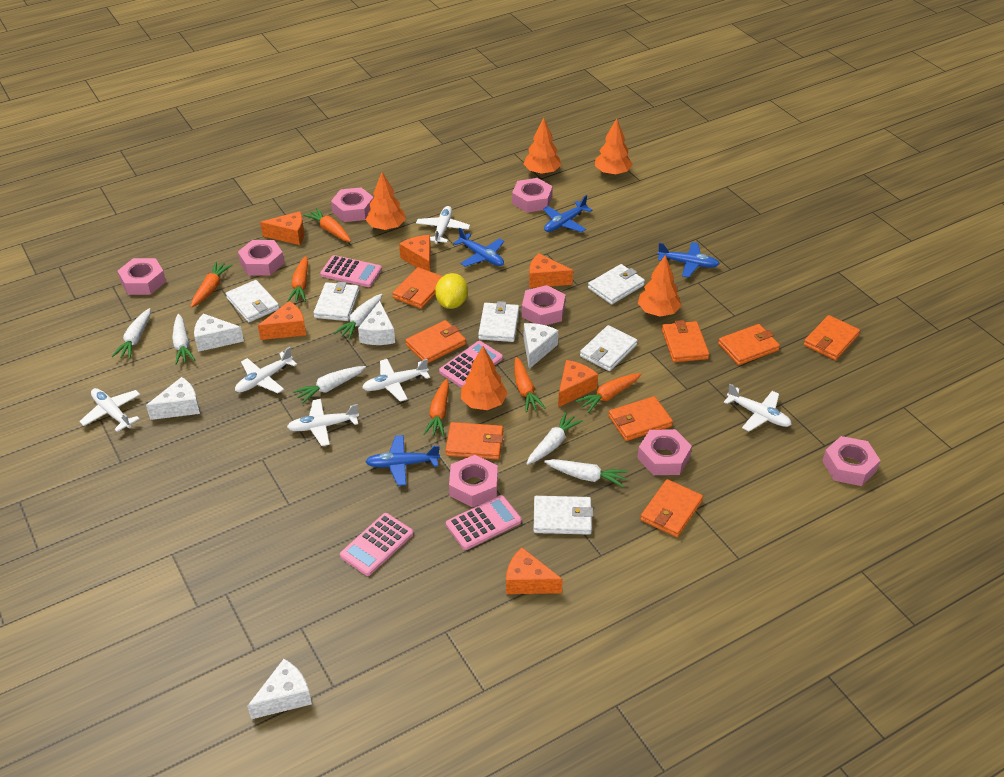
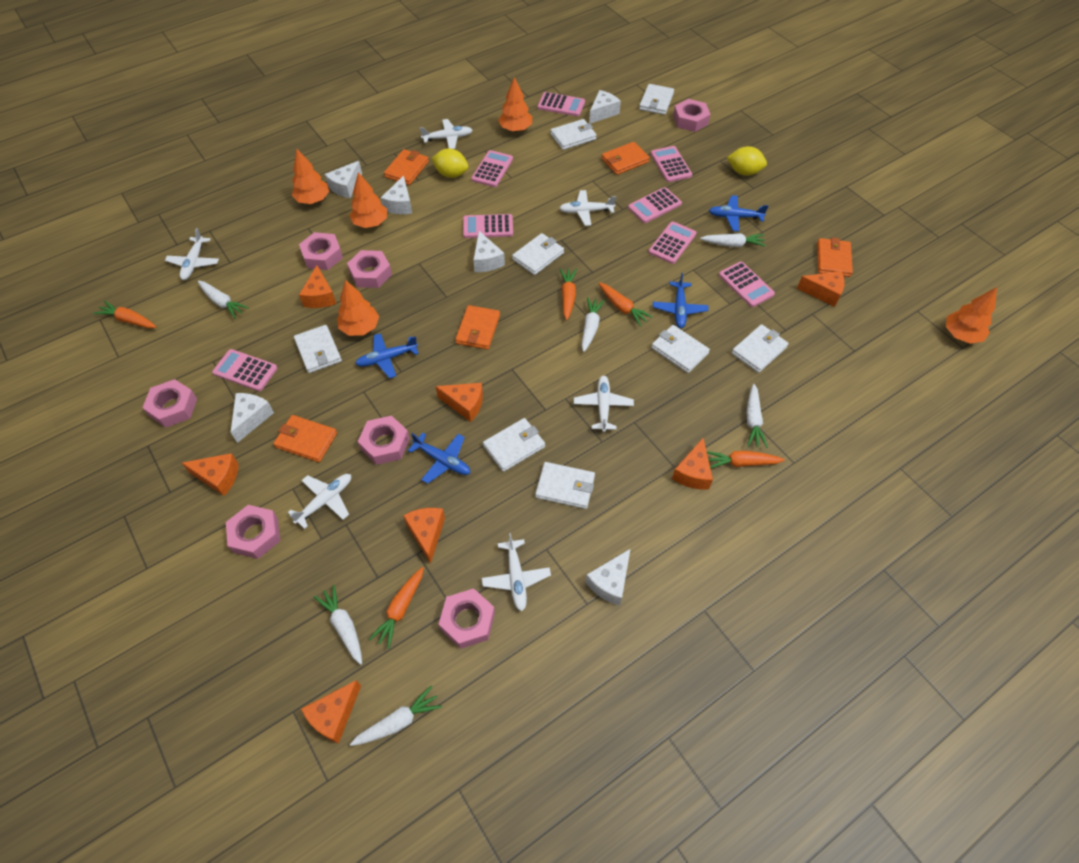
orange carrot: 6 -> 5
orange cheese: 6 -> 7
orange wallet: 8 -> 5
pink calculator: 4 -> 8
pink nut: 8 -> 7
white cheese: 5 -> 6
white wallet: 6 -> 8
yellow lemon: 1 -> 2

